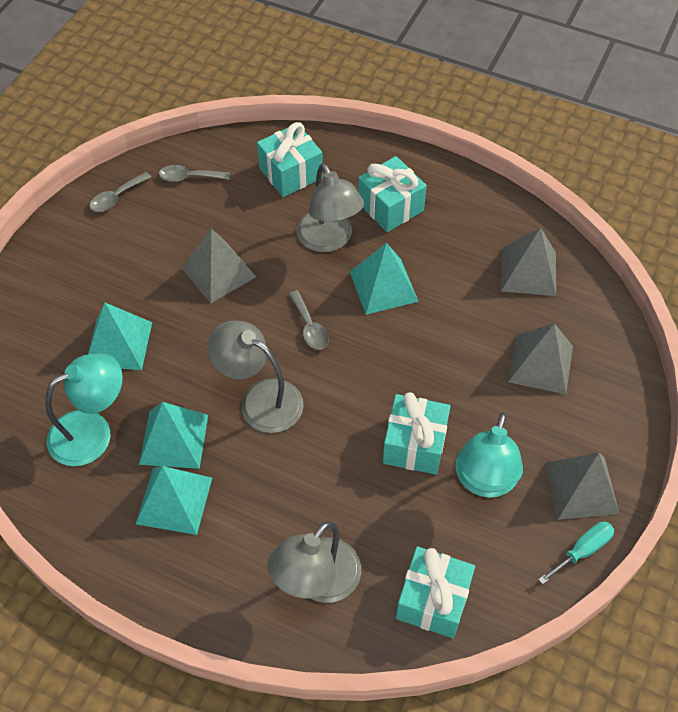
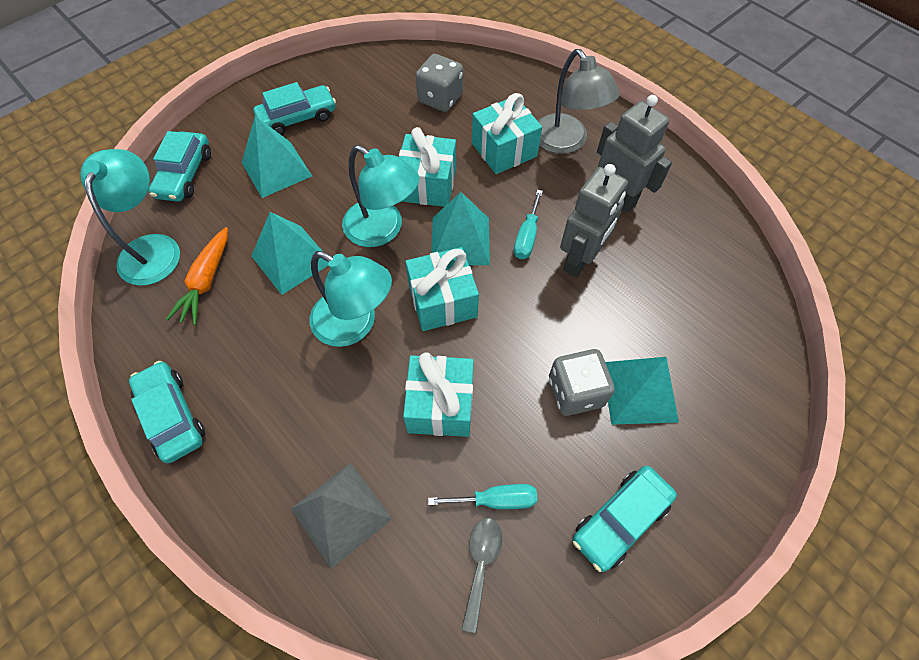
grey dice: 0 -> 2
grey lamp: 3 -> 1
grey pyramid: 4 -> 1
grey robot: 0 -> 2
grey spoon: 3 -> 1
orange carrot: 0 -> 1
turquoise car: 0 -> 4
turquoise lamp: 2 -> 3
turquoise screwdriver: 1 -> 2

